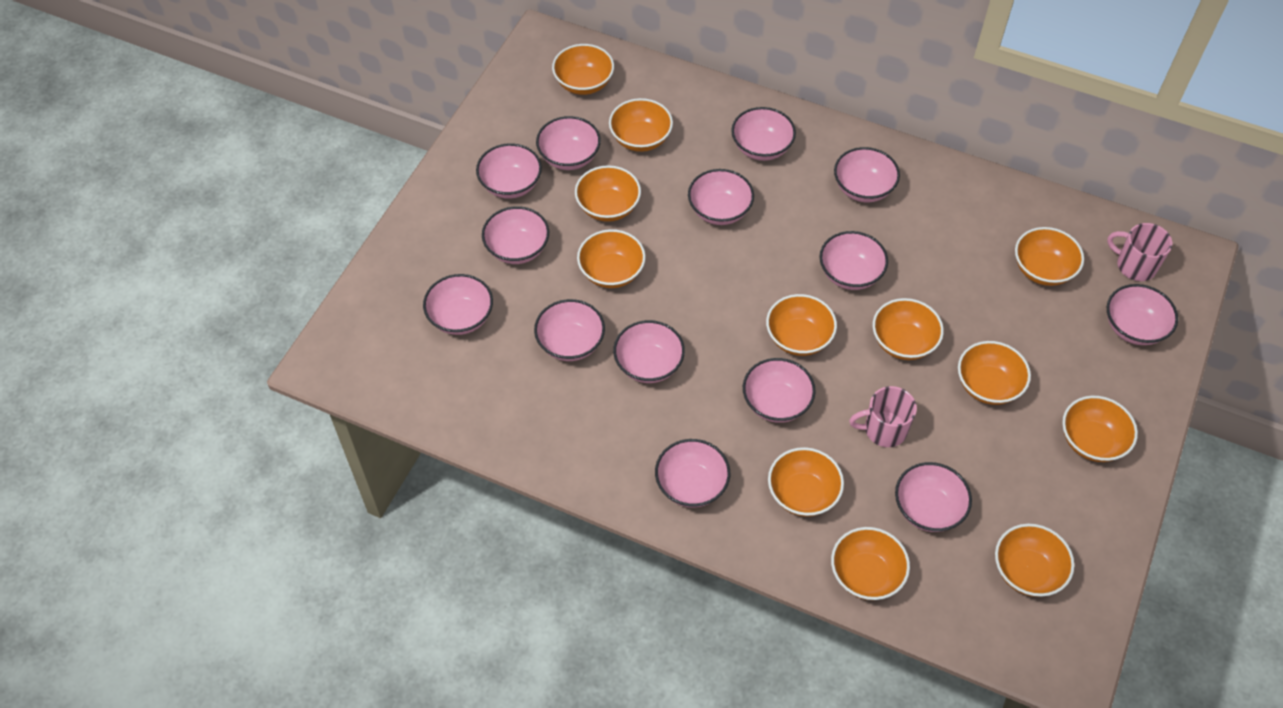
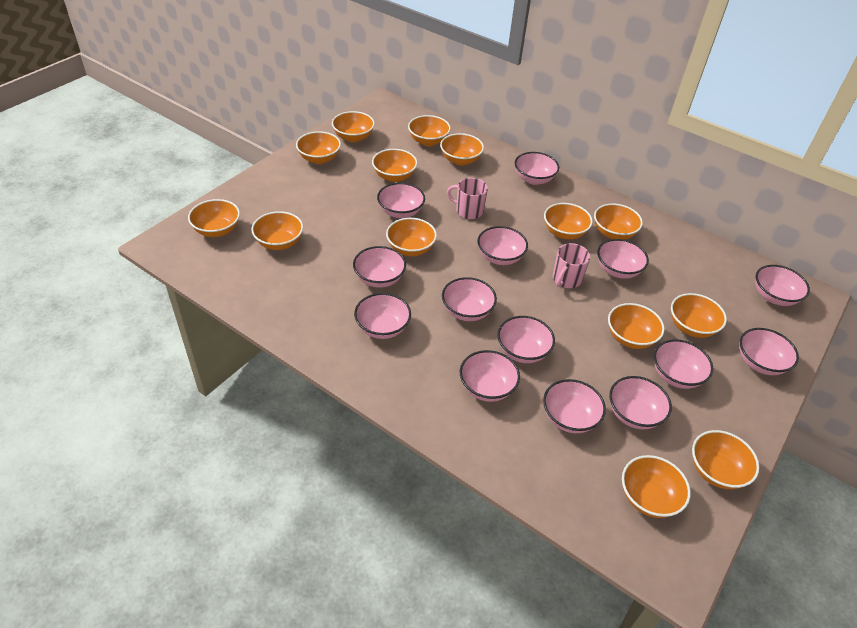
orange bowl: 12 -> 14

